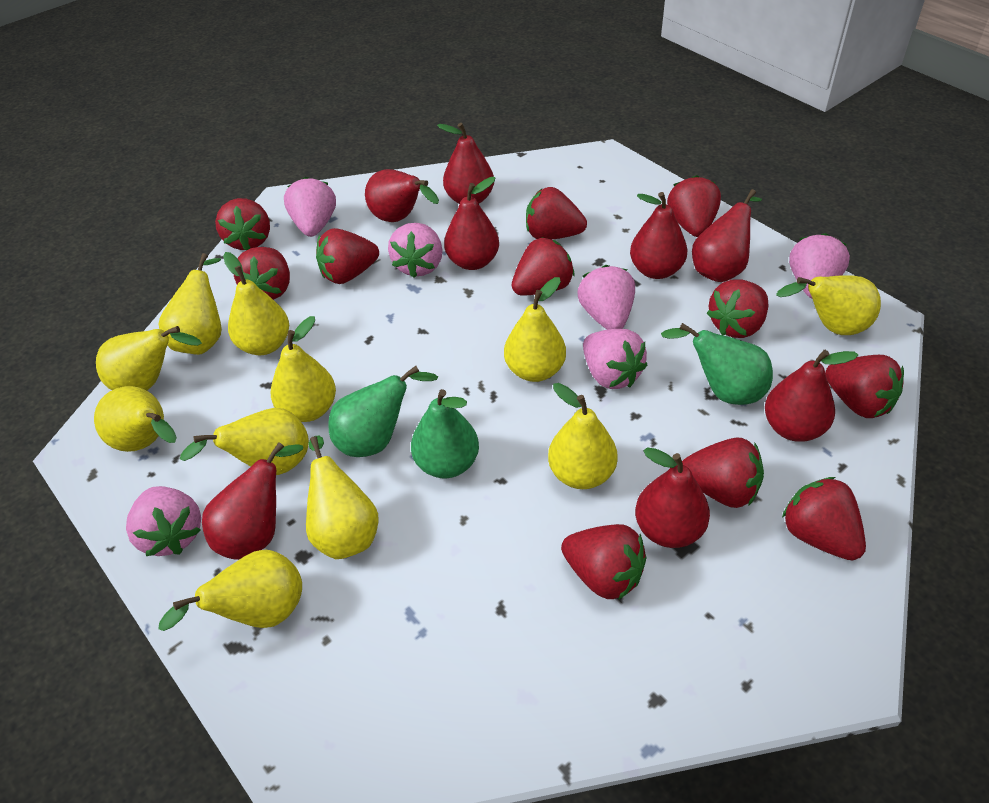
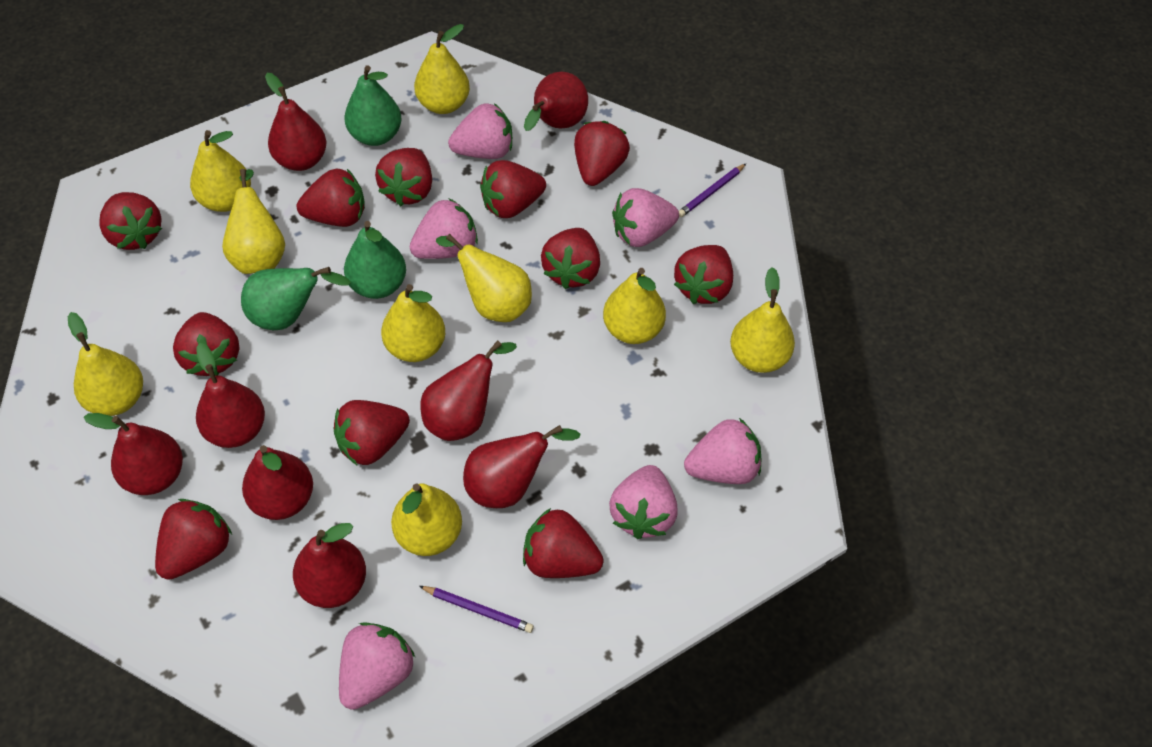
purple pencil: 0 -> 2
yellow pear: 11 -> 9

